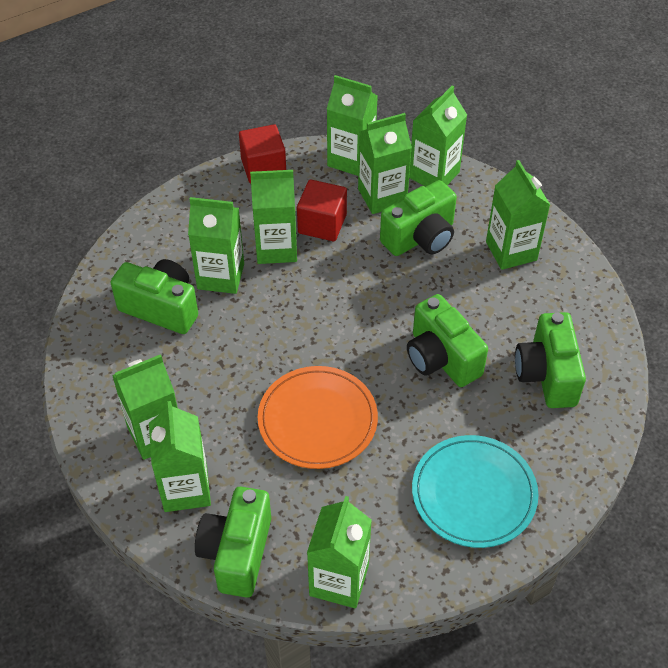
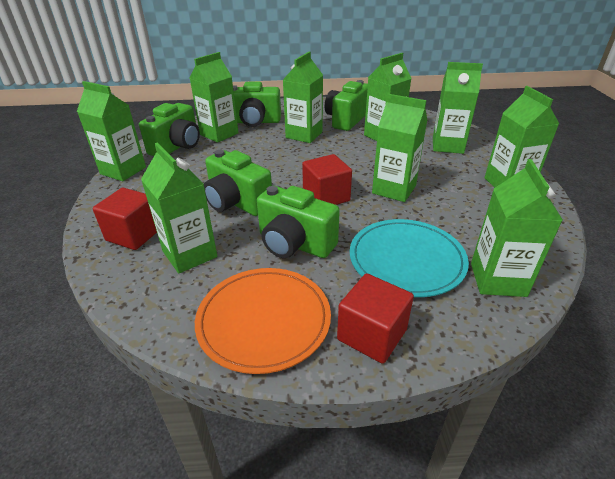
red cube: 2 -> 3

